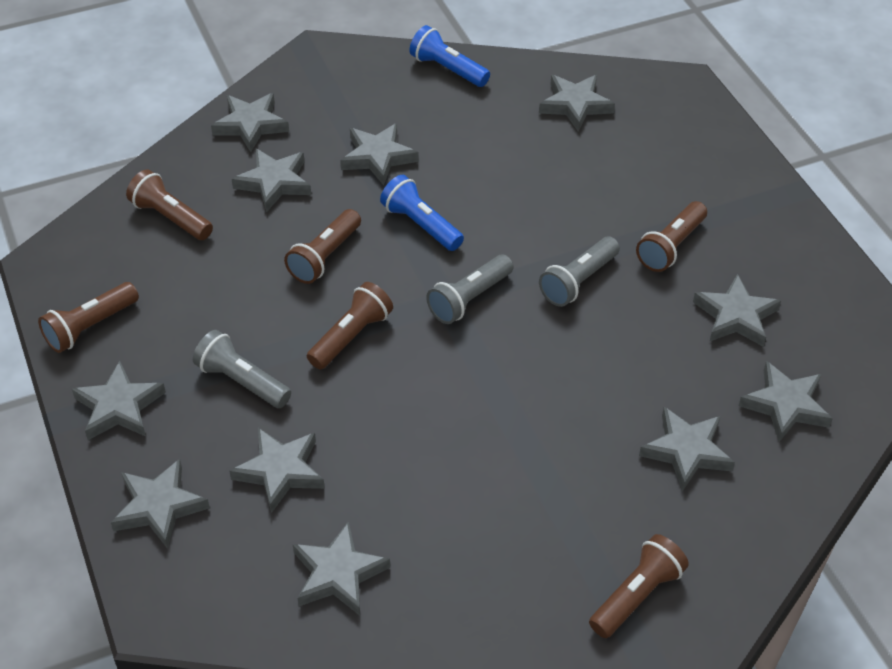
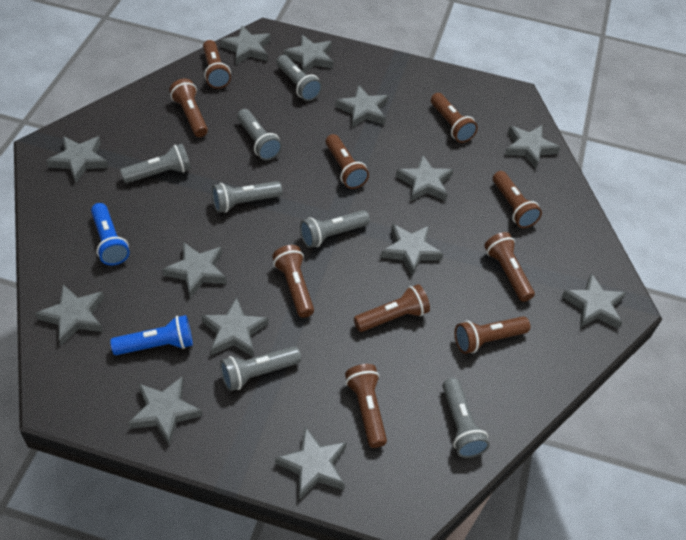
brown flashlight: 6 -> 10
grey flashlight: 3 -> 7
grey star: 11 -> 13

